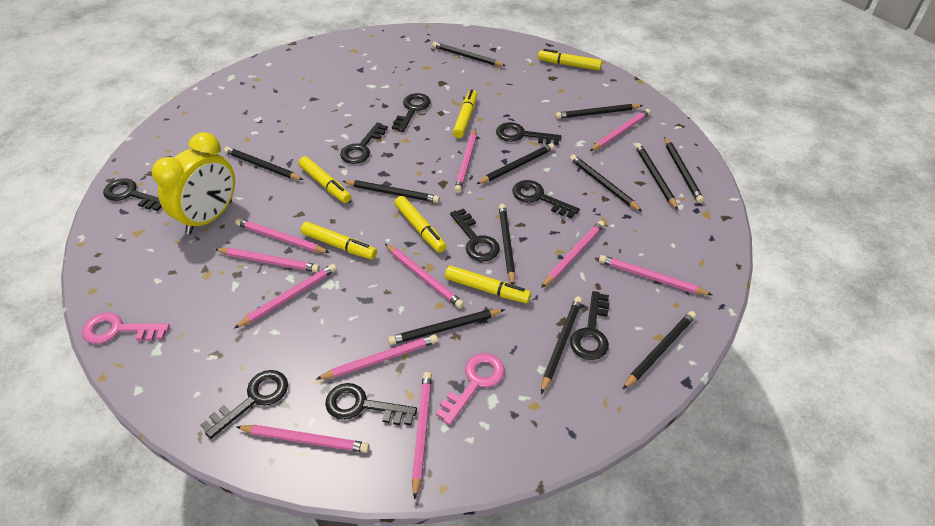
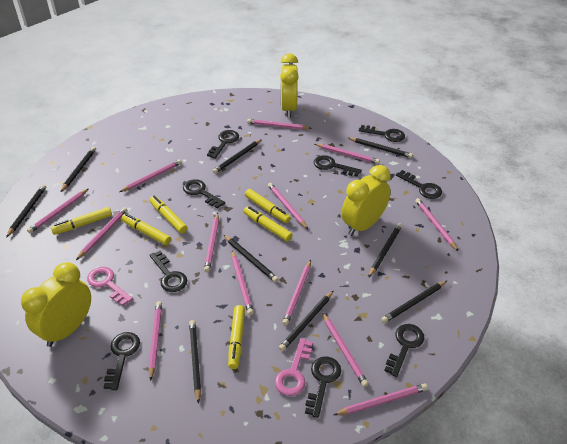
black pencil: 12 -> 9
pink pencil: 11 -> 13
yellow clock: 1 -> 3

